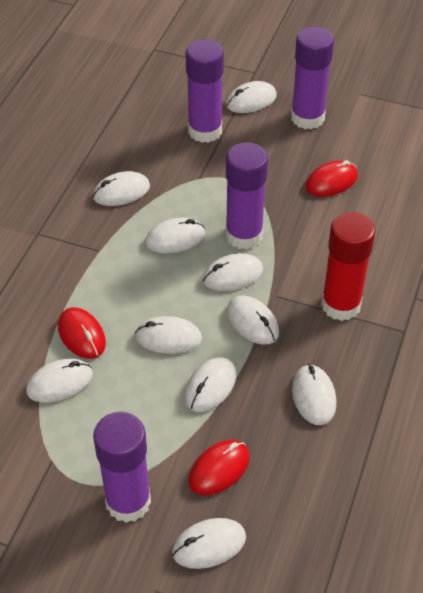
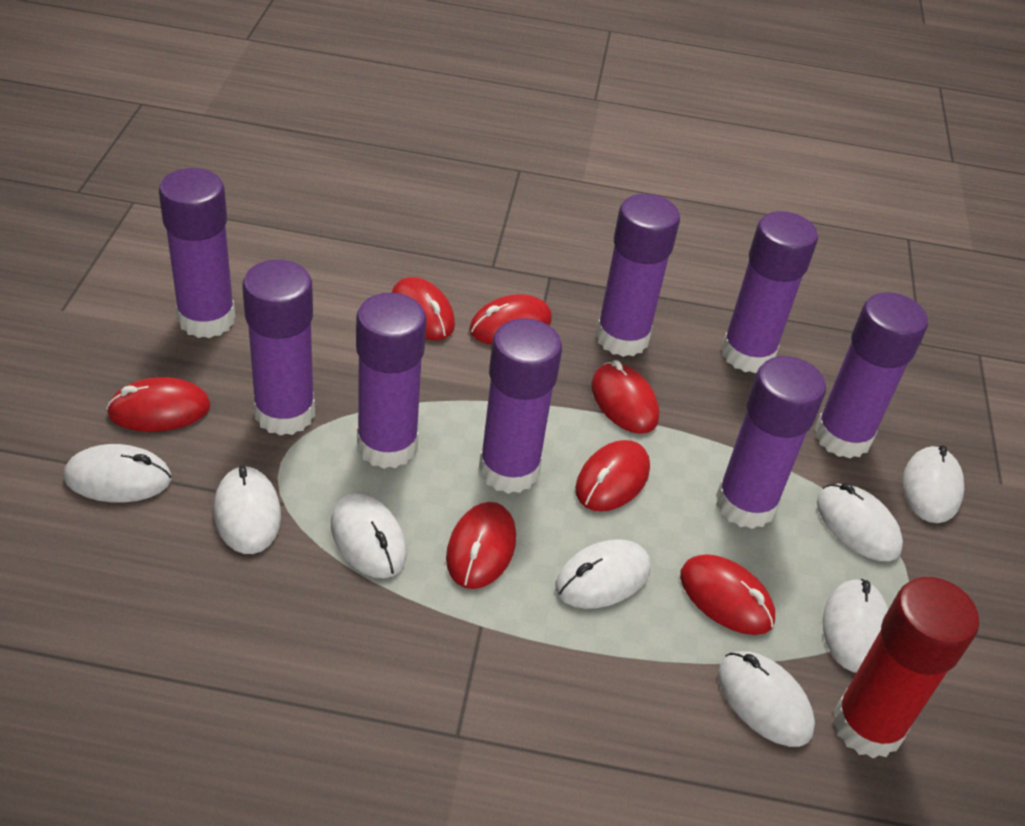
purple glue stick: 4 -> 8
red mouse: 3 -> 7
white mouse: 10 -> 8

